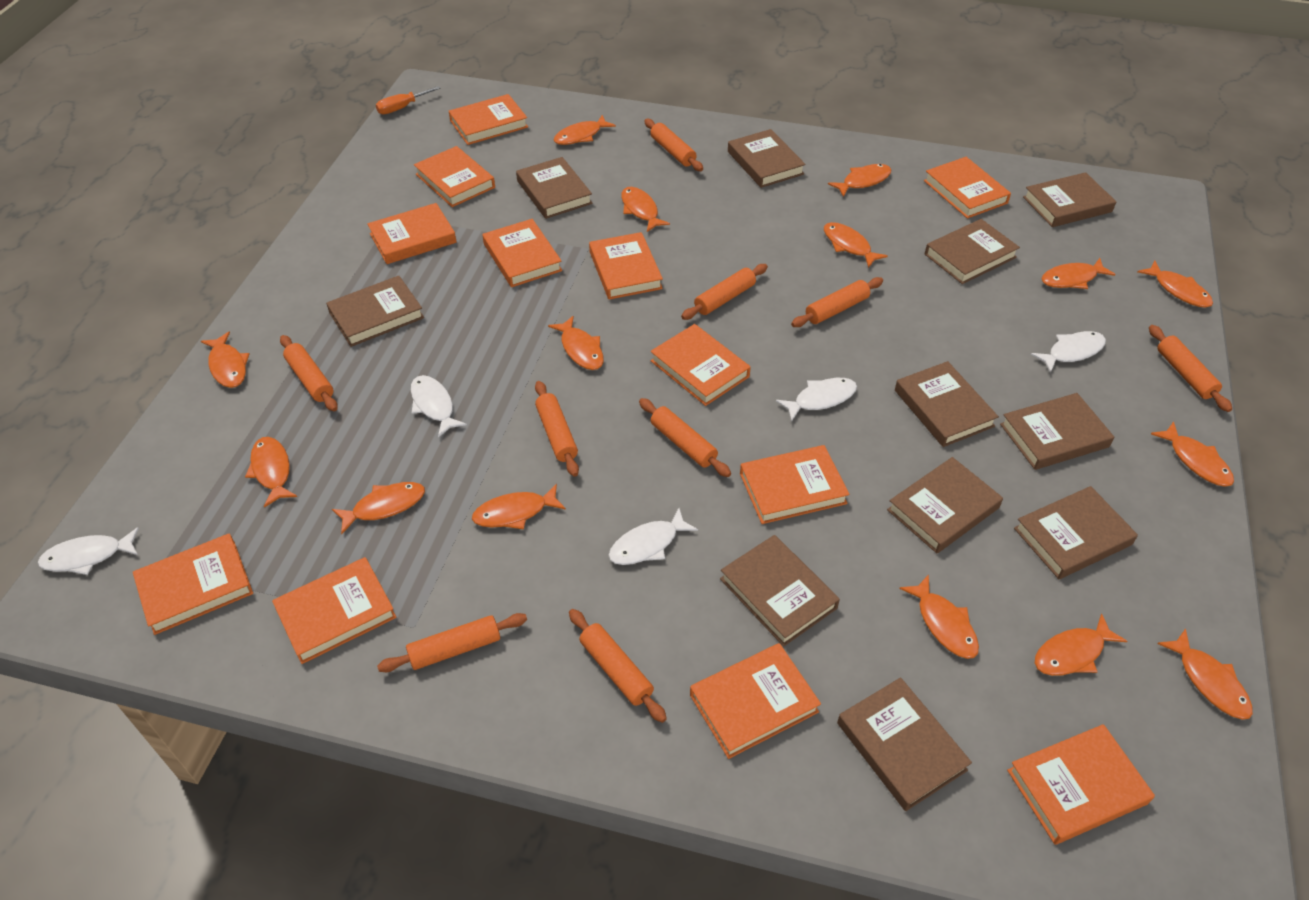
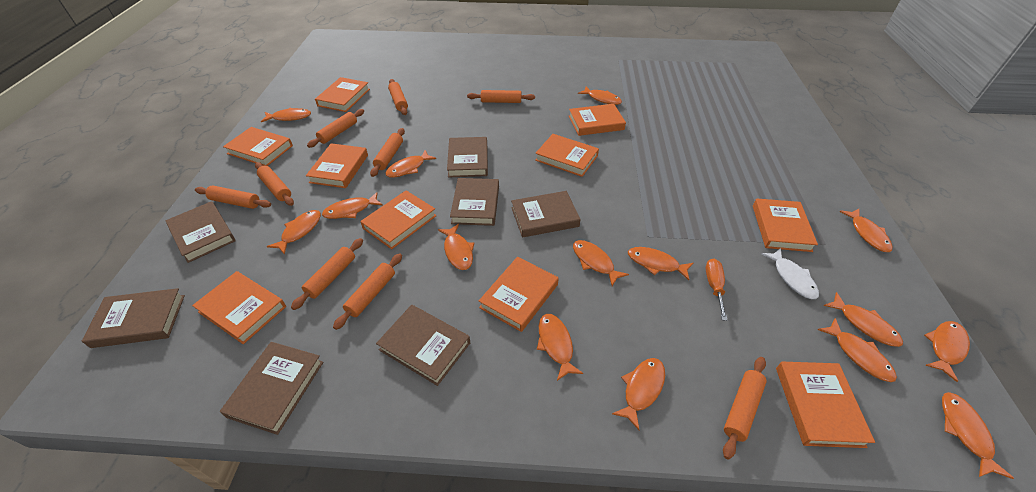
brown book: 11 -> 7
orange book: 12 -> 10
white fish: 5 -> 1

